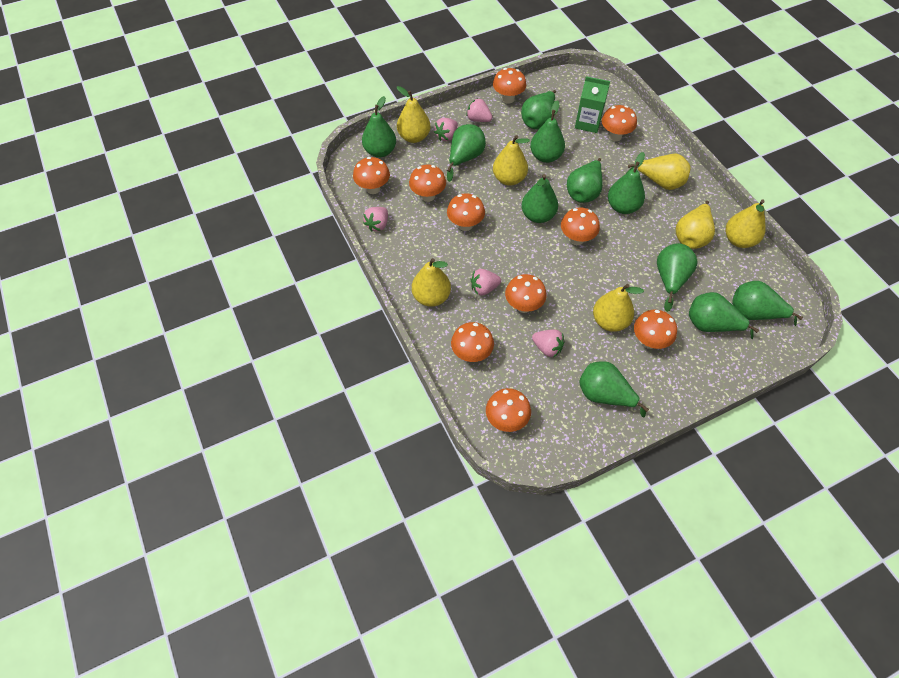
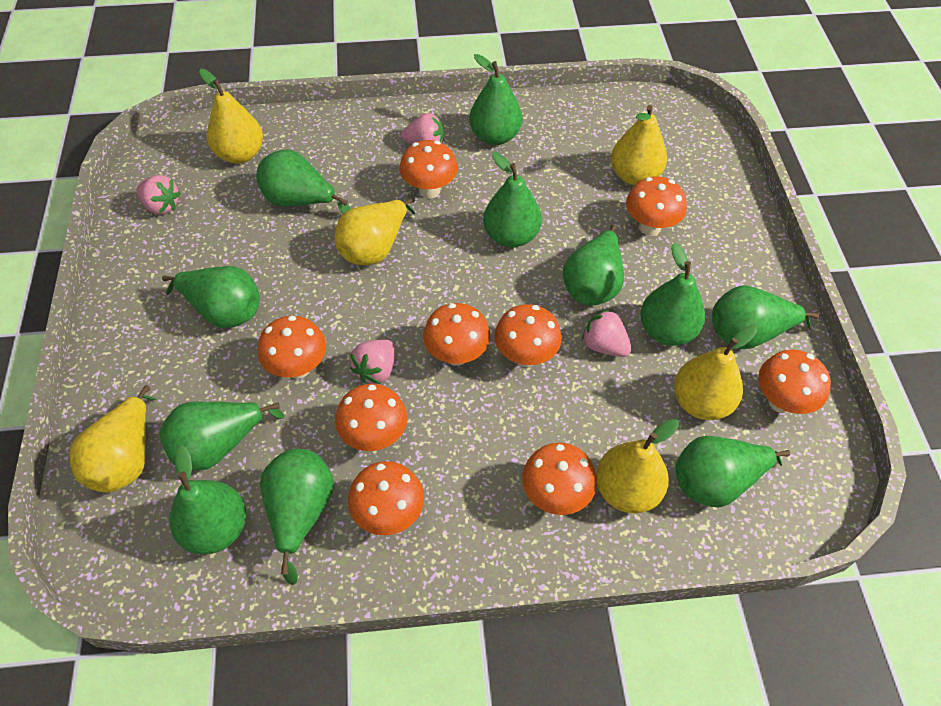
green carton: 1 -> 0
orange mushroom: 10 -> 9
pink strawberry: 5 -> 4
yellow pear: 7 -> 6

